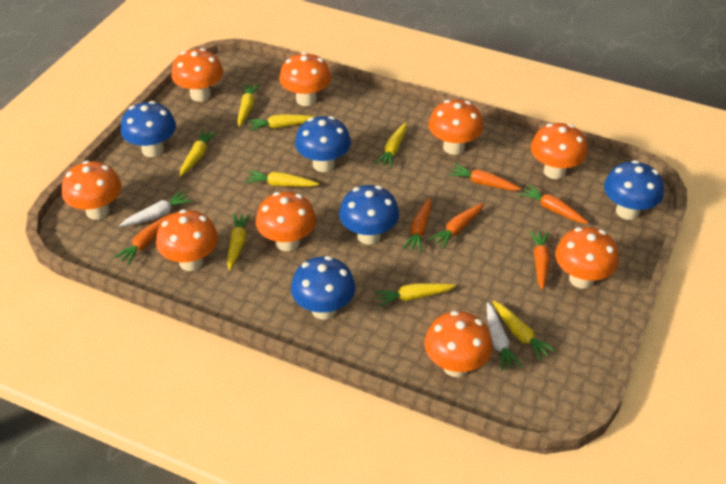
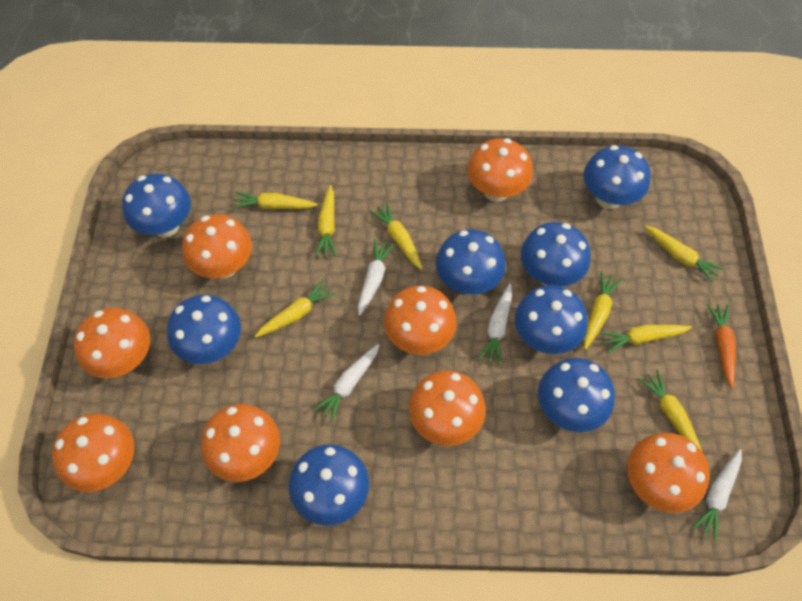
blue mushroom: 5 -> 8
orange carrot: 6 -> 1
orange mushroom: 9 -> 8
white carrot: 2 -> 4

